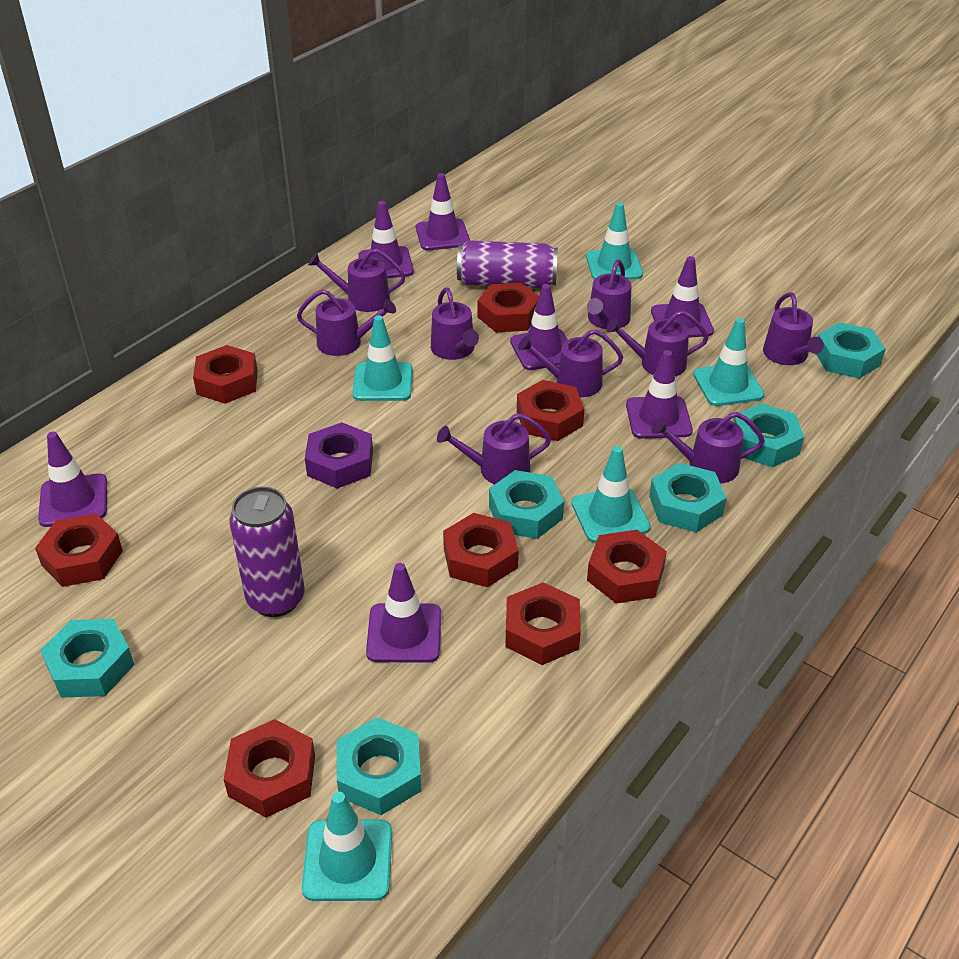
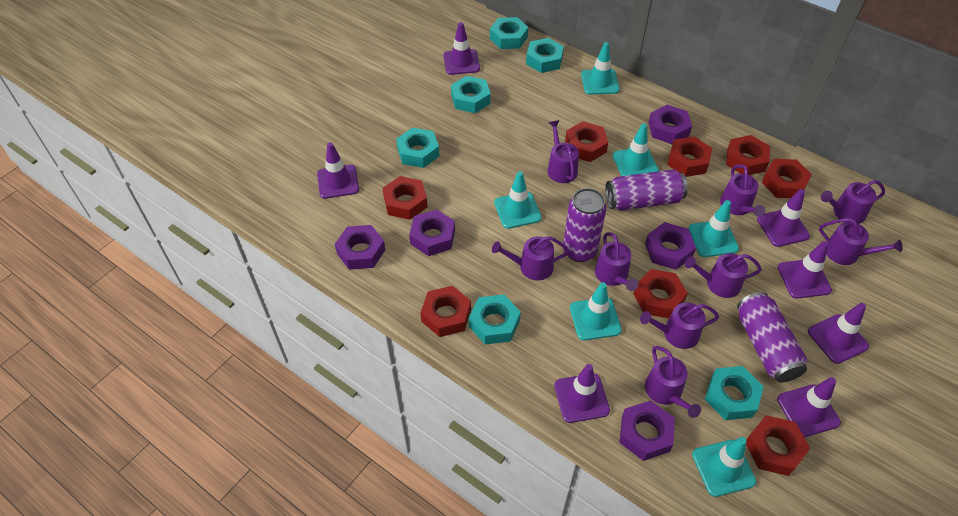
purple can: 2 -> 3
purple nut: 1 -> 5
turquoise traffic cone: 5 -> 6

